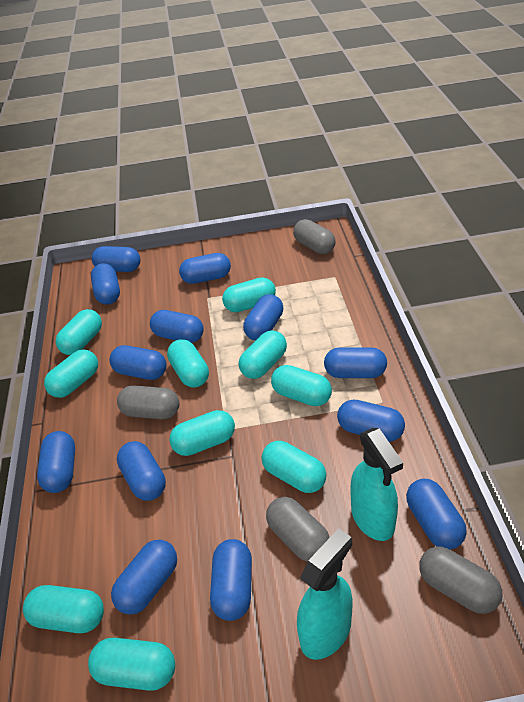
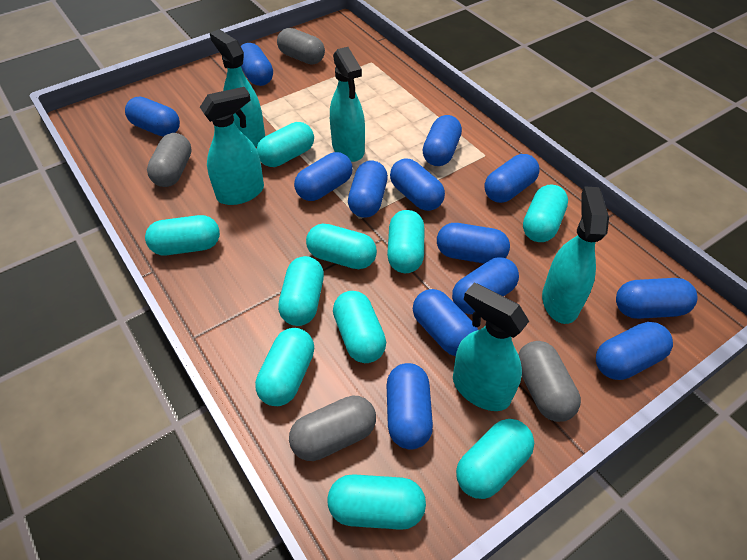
turquoise spray bottle: 2 -> 5

